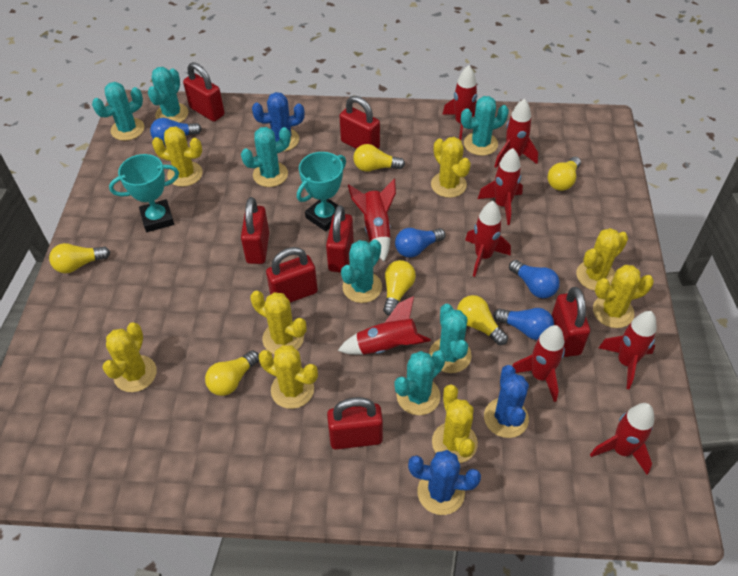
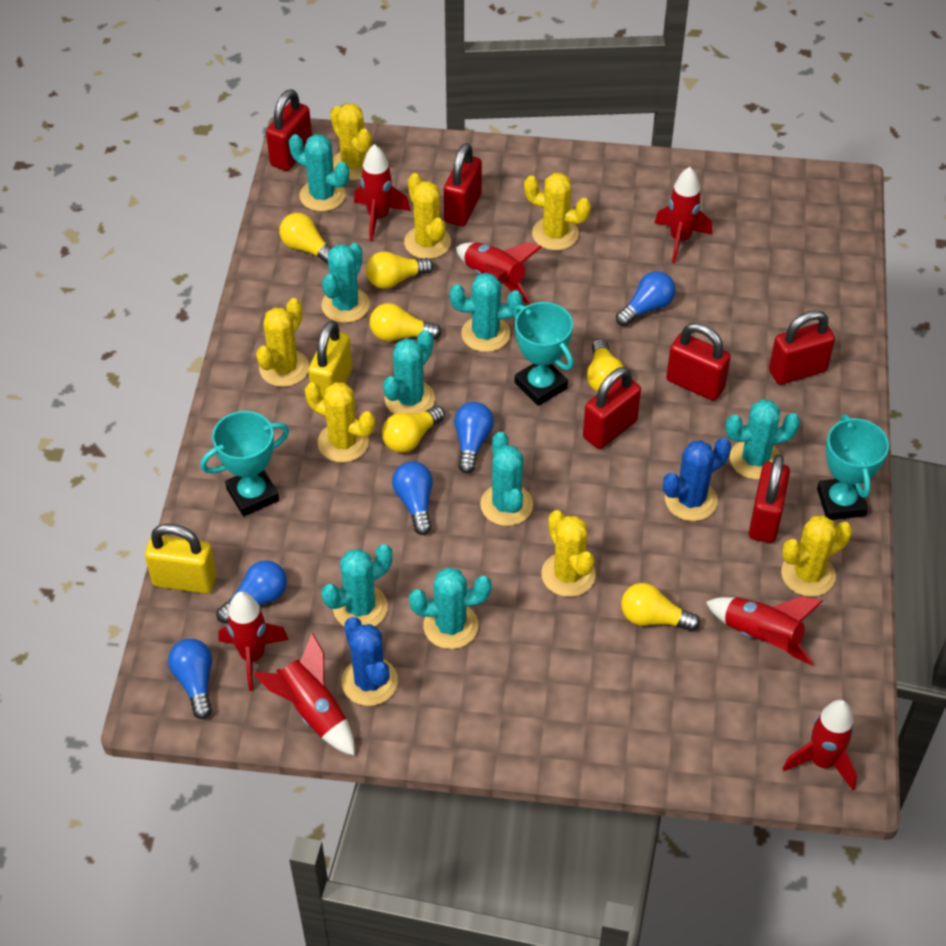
blue cactus: 3 -> 2
blue light bulb: 4 -> 5
red padlock: 7 -> 6
red rocket: 9 -> 7
turquoise cactus: 7 -> 8
turquoise trophy: 2 -> 3
yellow cactus: 8 -> 7
yellow padlock: 0 -> 2

